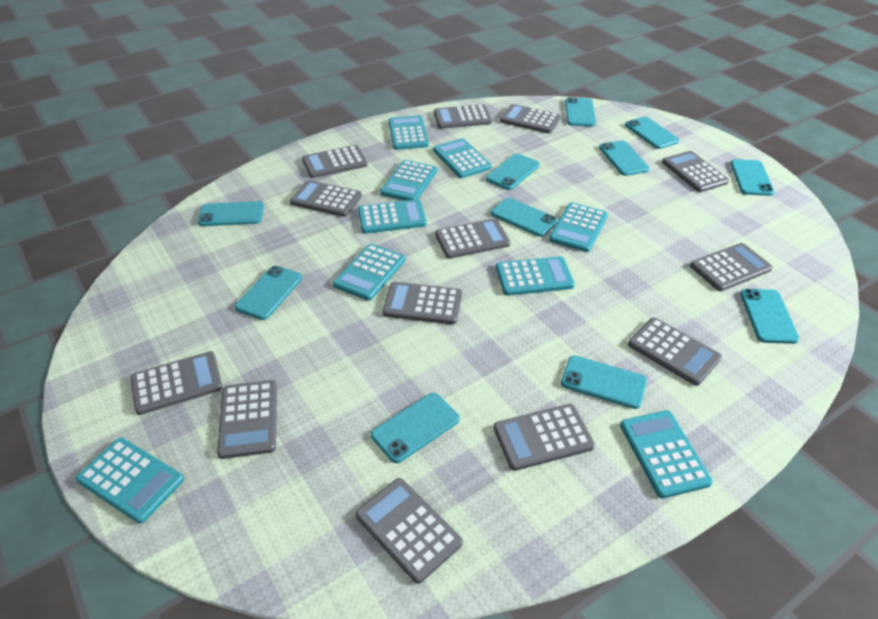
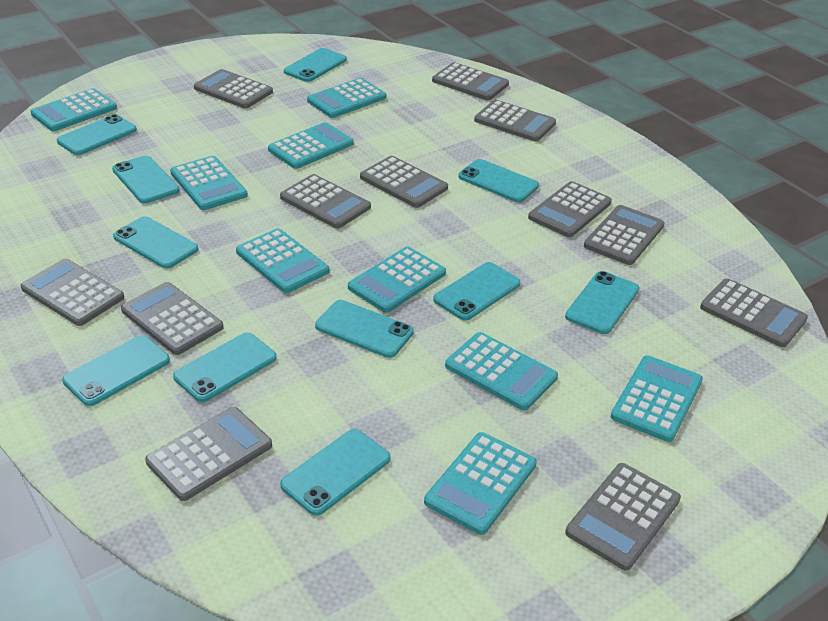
grey calculator: 13 -> 12

